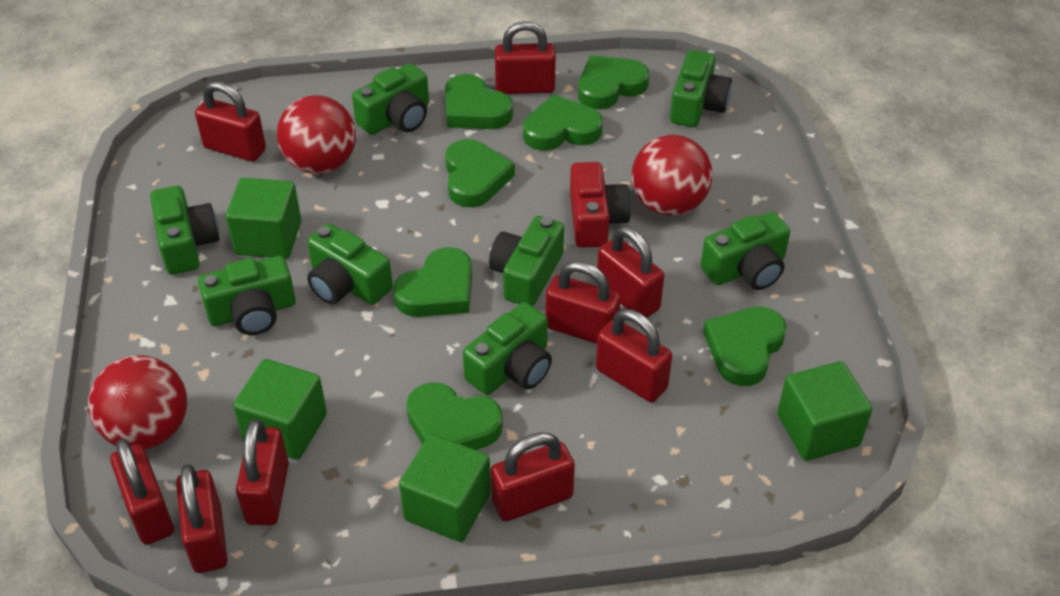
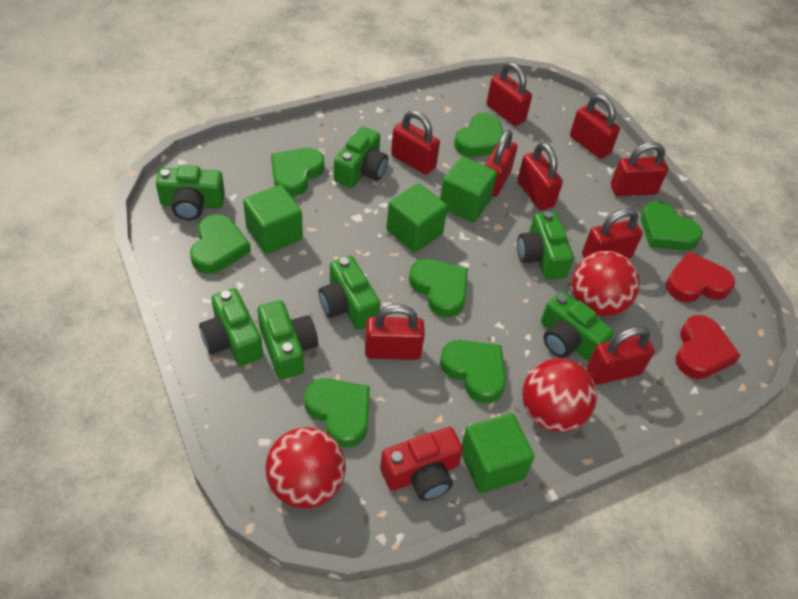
green camera: 8 -> 7
red heart: 0 -> 2

